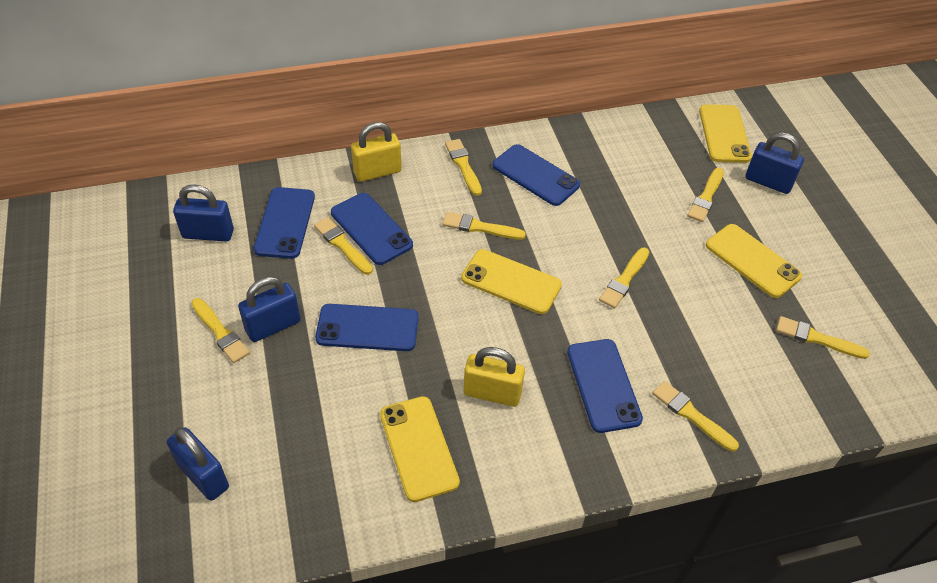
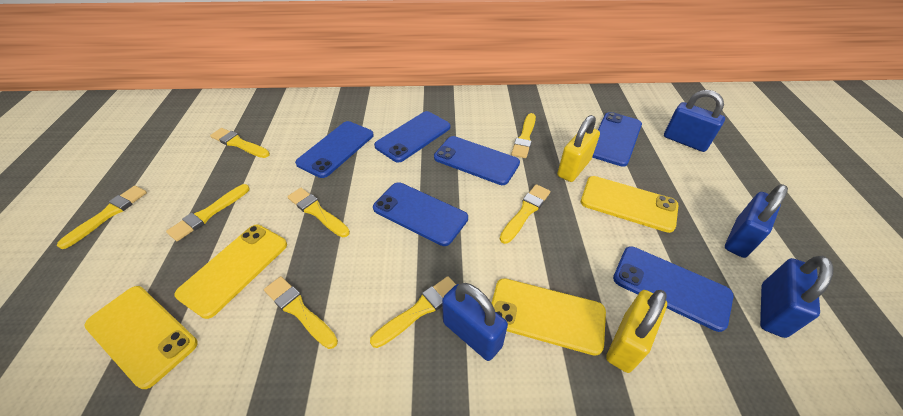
blue phone: 5 -> 6

